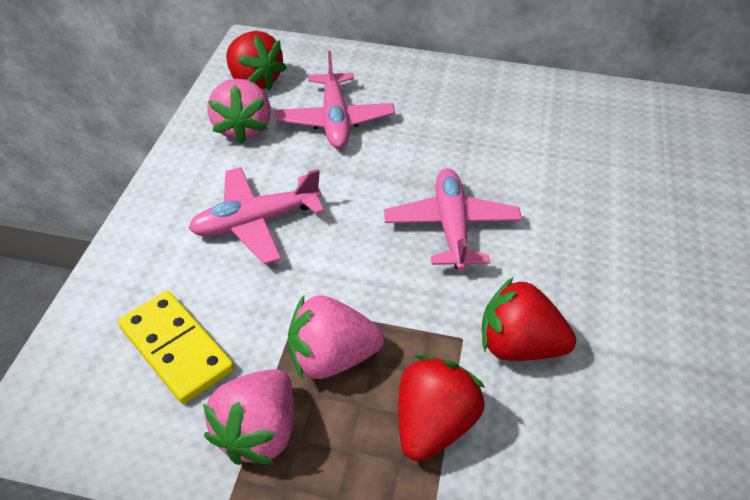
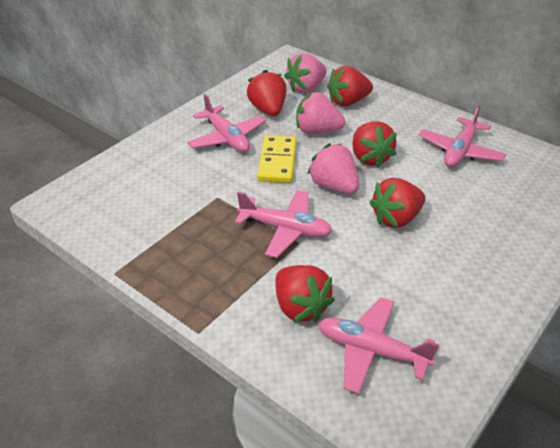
pink plane: 3 -> 4
red strawberry: 3 -> 5

